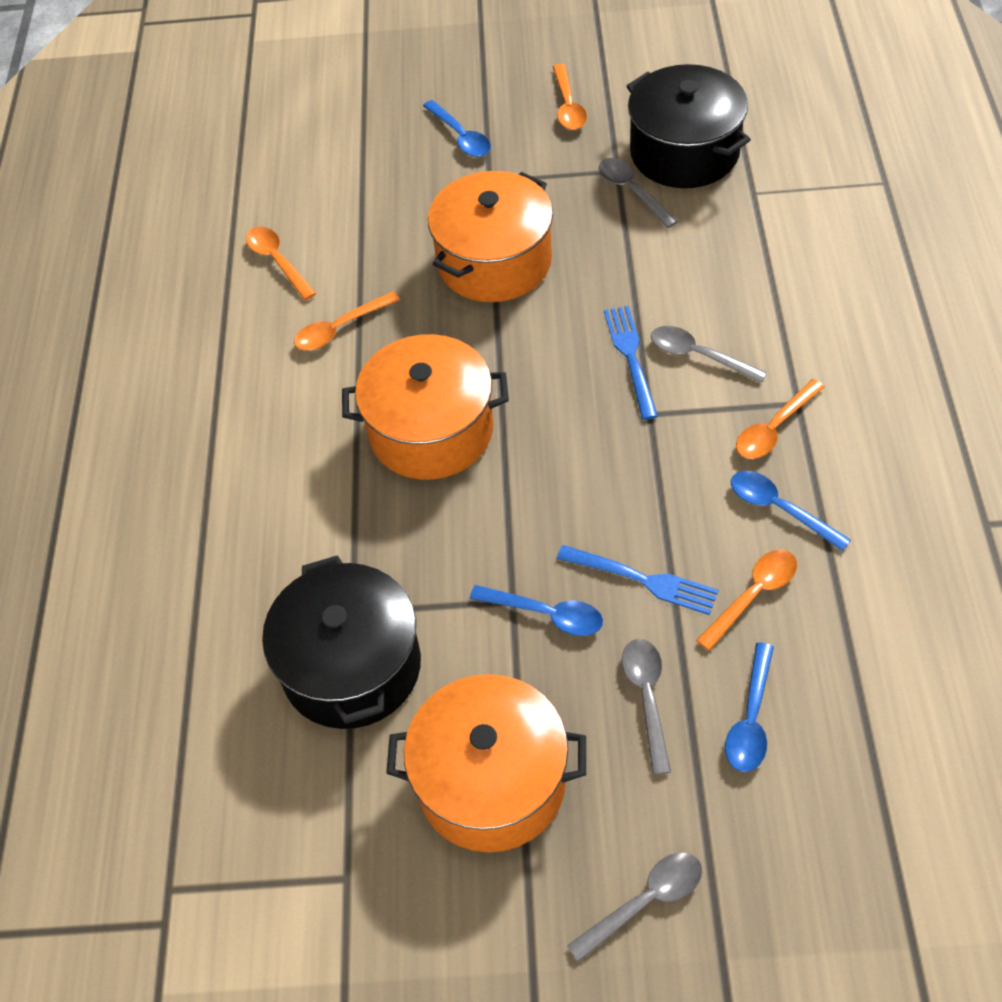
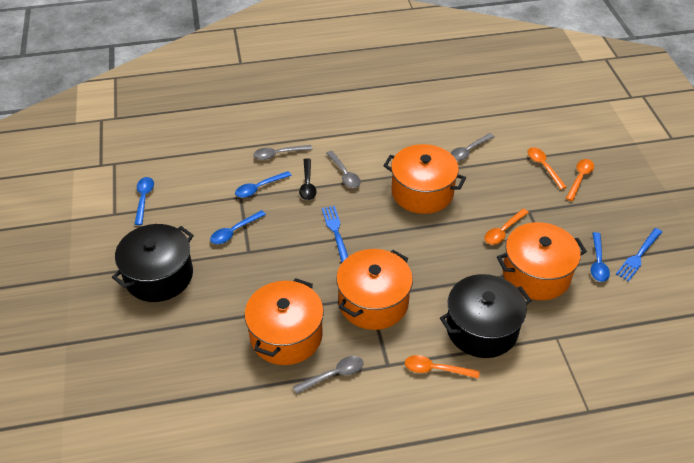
black spoon: 0 -> 1
orange pot: 3 -> 4
orange spoon: 5 -> 4

